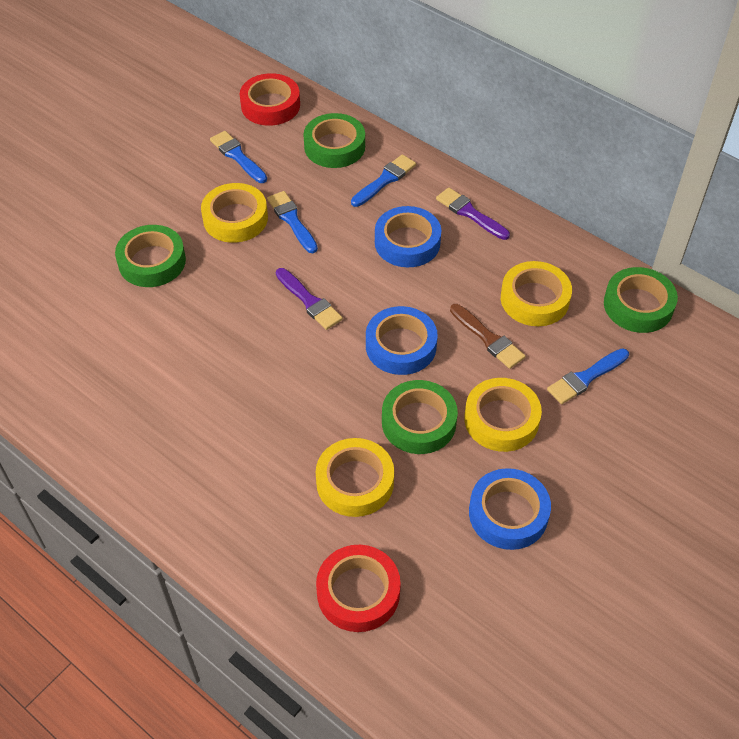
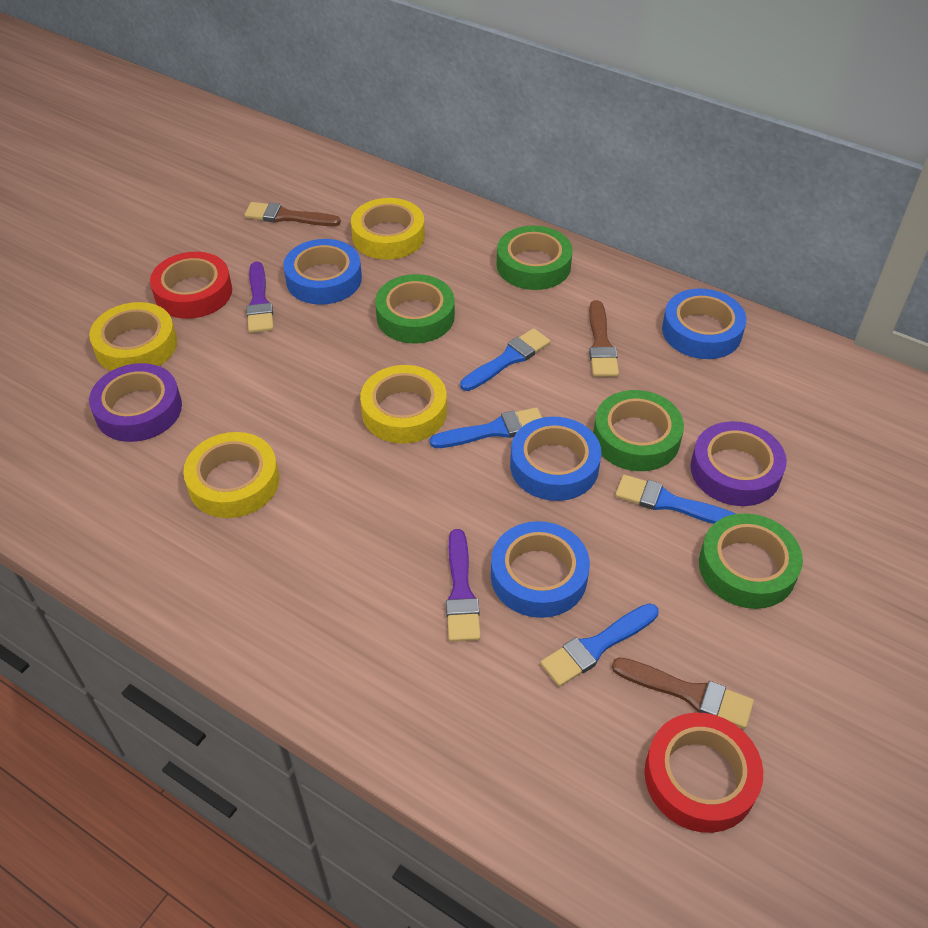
blue tape: 3 -> 4
brown brush: 1 -> 3
purple tape: 0 -> 2

